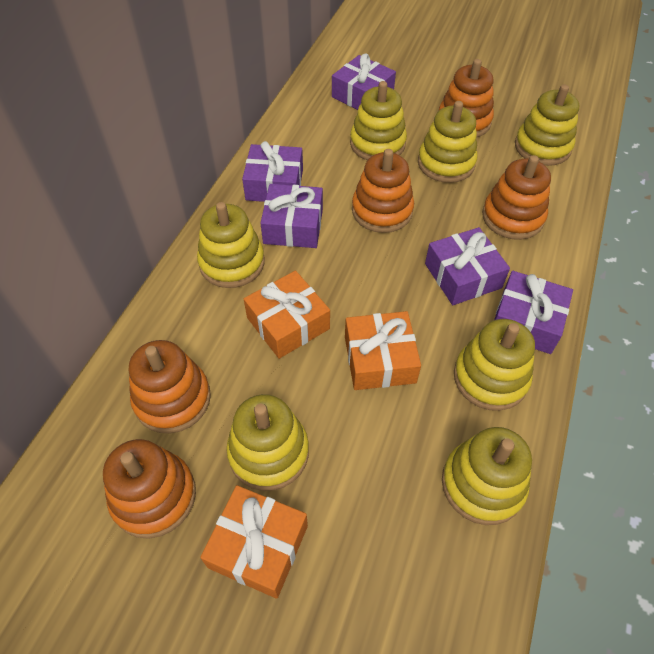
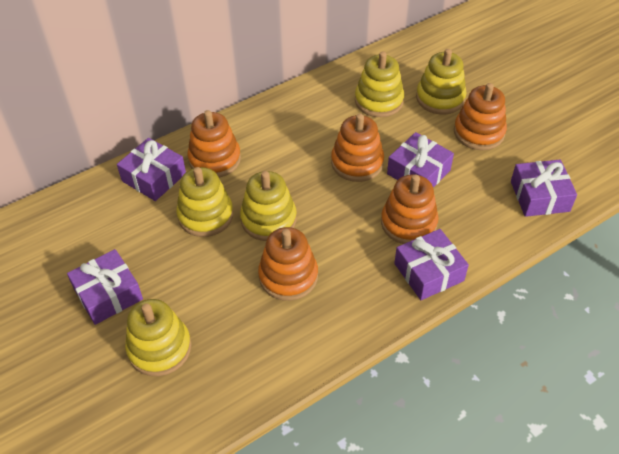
orange gift: 3 -> 0
yellow stacking toy: 7 -> 5

